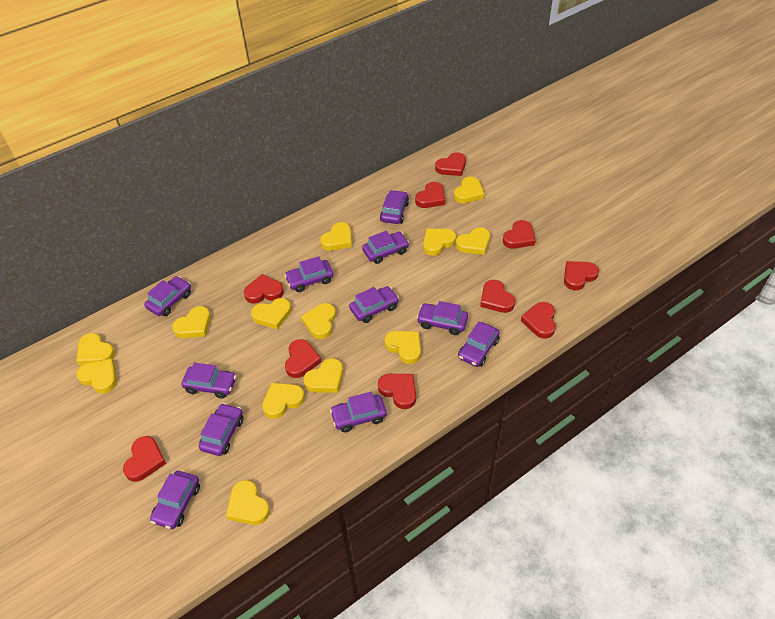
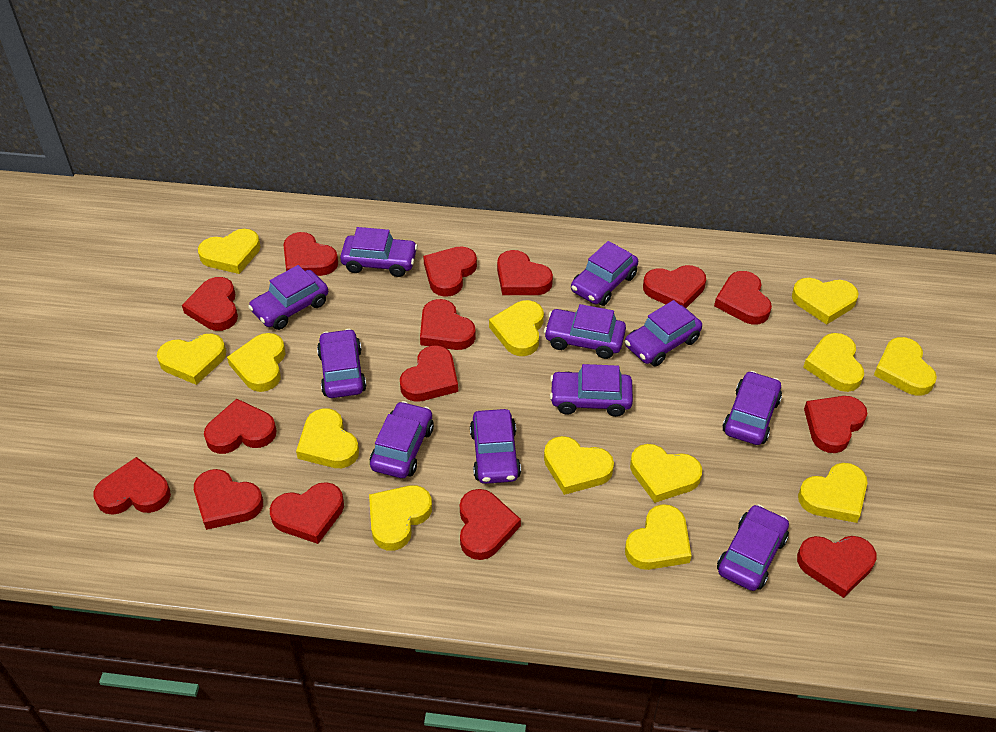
red heart: 10 -> 15

